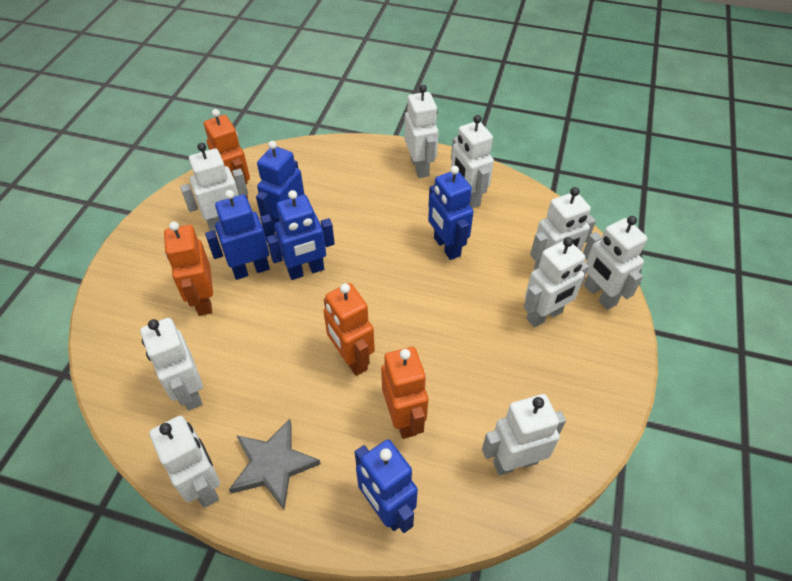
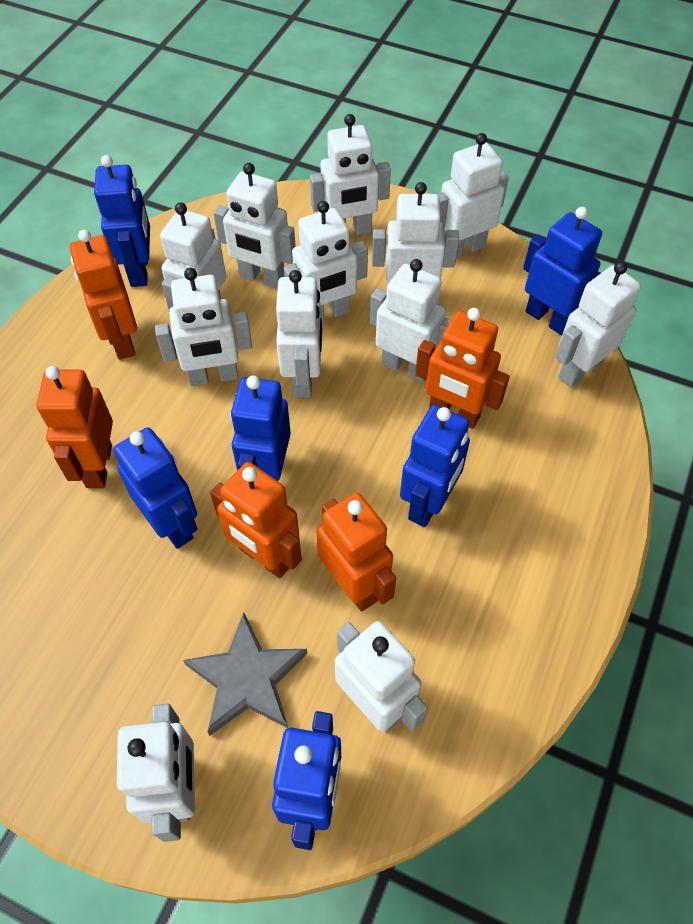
blue robot: 5 -> 6
orange robot: 4 -> 5
white robot: 9 -> 12

